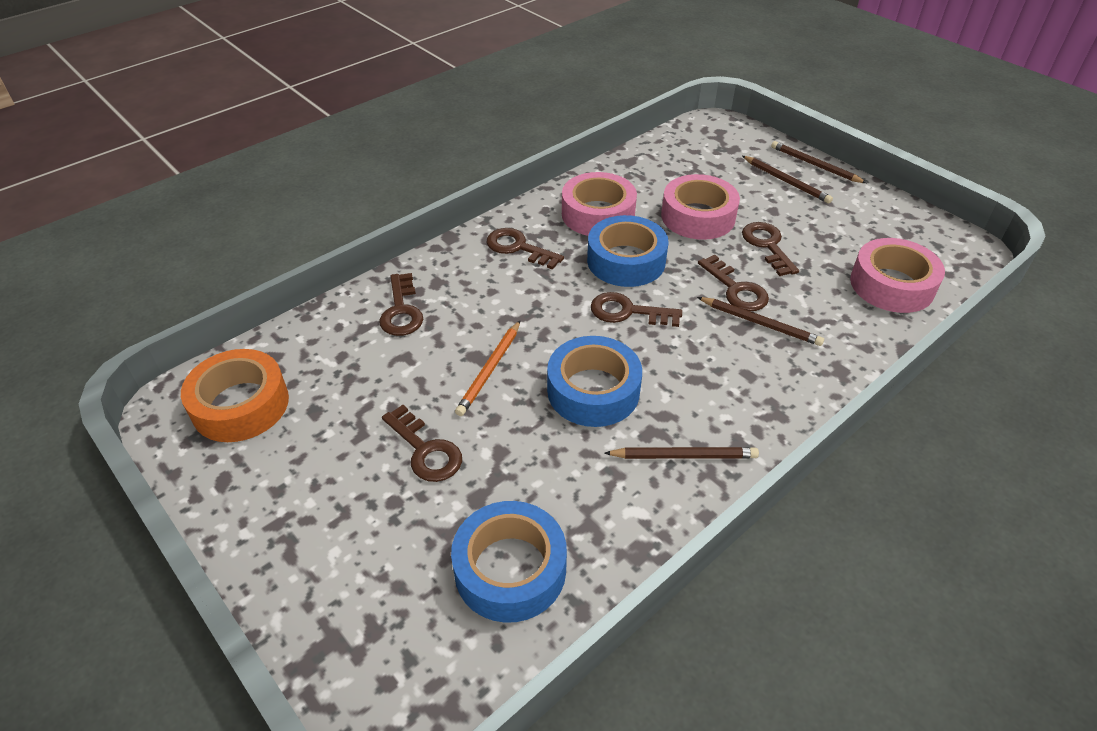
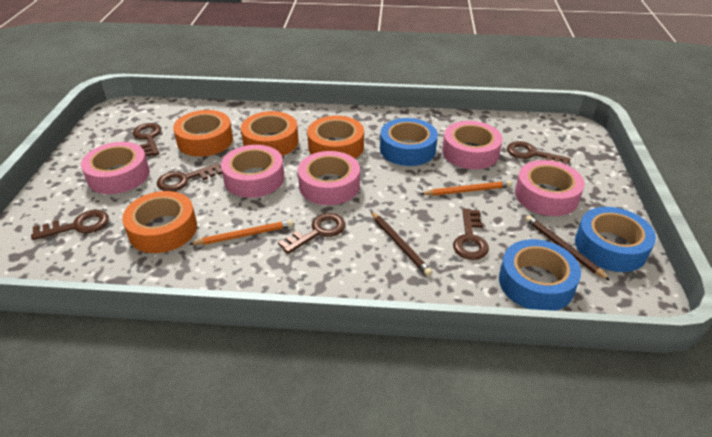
brown pencil: 4 -> 2
orange pencil: 1 -> 2
orange tape: 1 -> 4
pink tape: 3 -> 5

